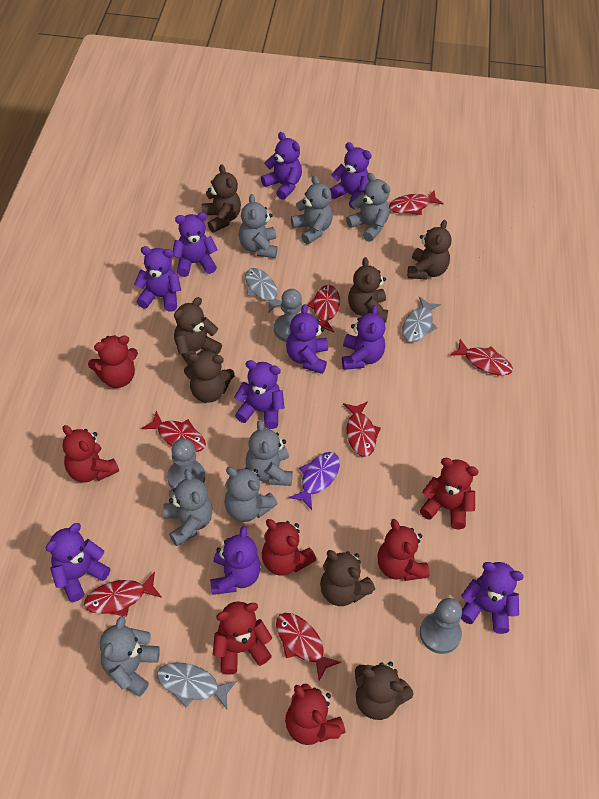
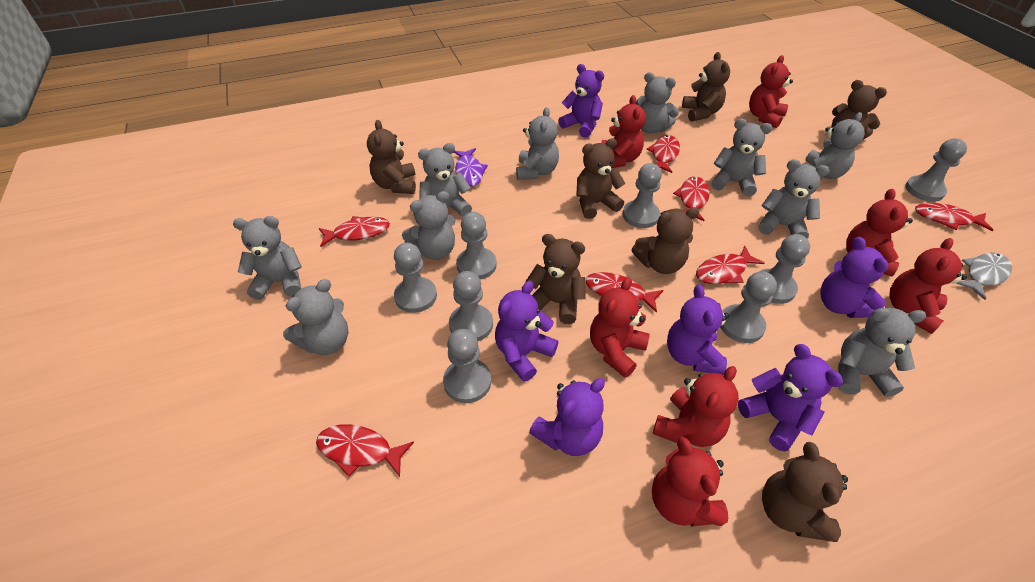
grey fish: 3 -> 1
grey pawn: 3 -> 8
grey teddy bear: 7 -> 10
purple teddy bear: 10 -> 6

